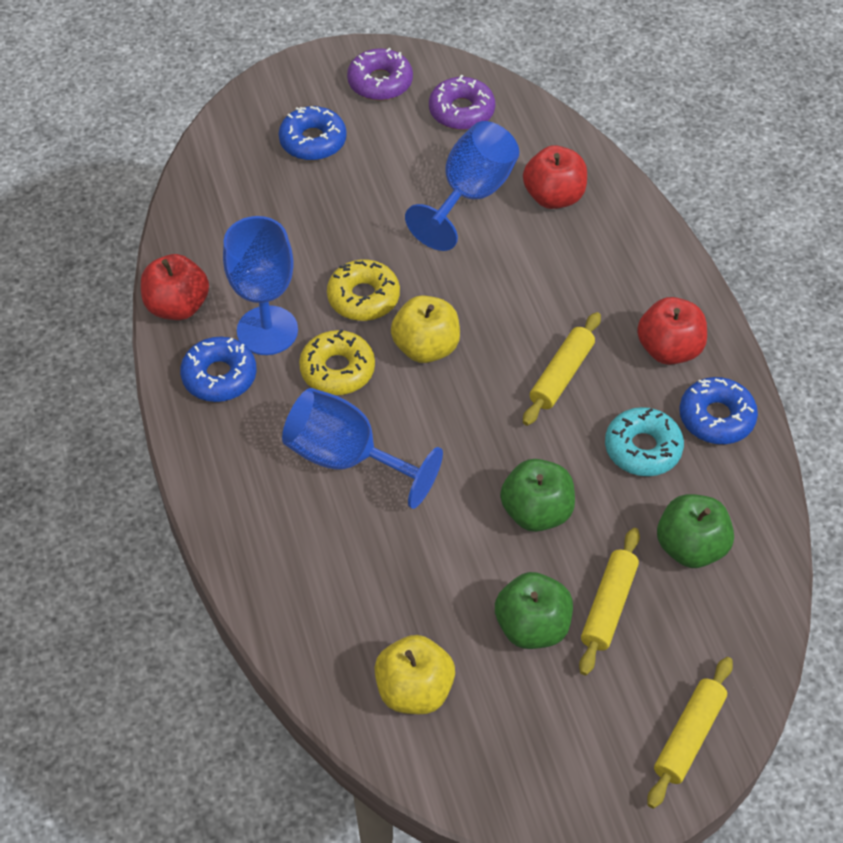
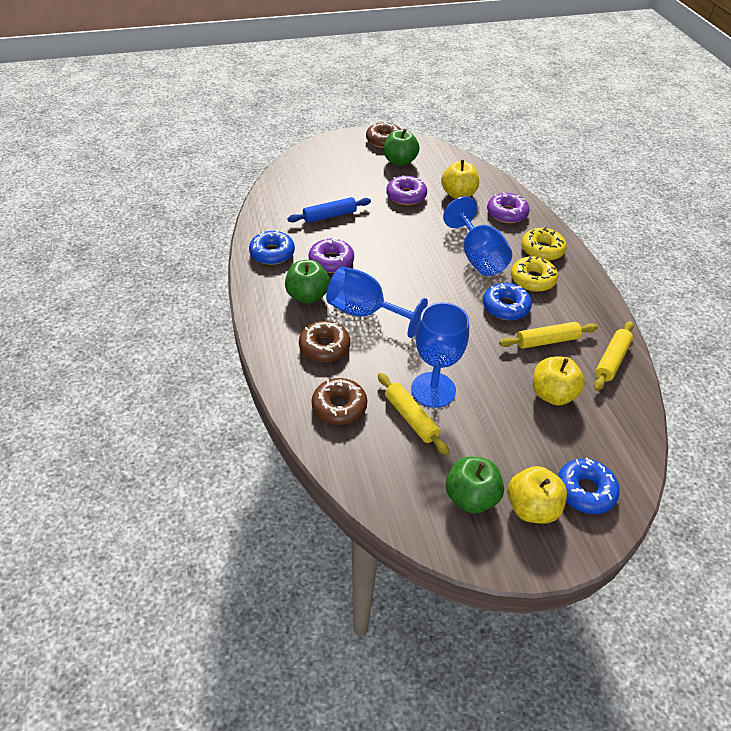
blue rolling pin: 0 -> 1
brown donut: 0 -> 3
purple donut: 2 -> 3
red apple: 3 -> 0
turquoise donut: 1 -> 0
yellow apple: 2 -> 3

